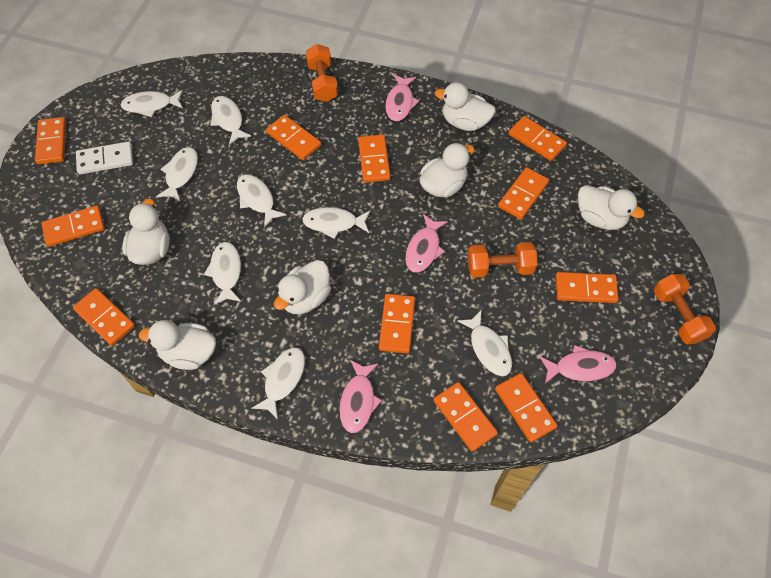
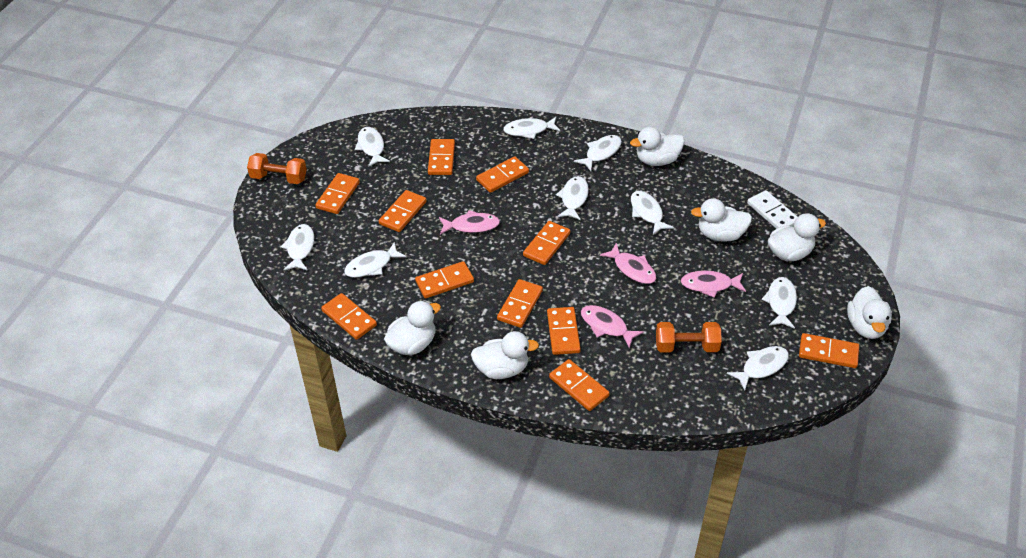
orange dumbbell: 3 -> 2
white fish: 8 -> 9

